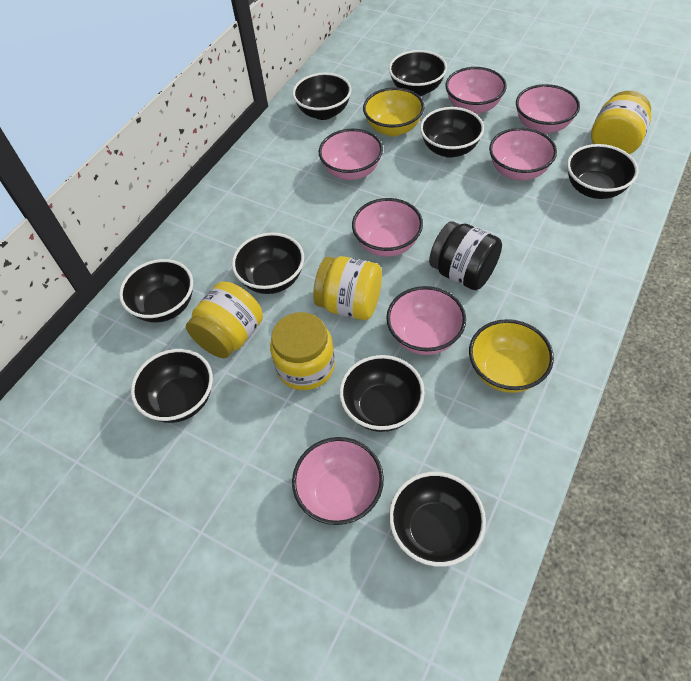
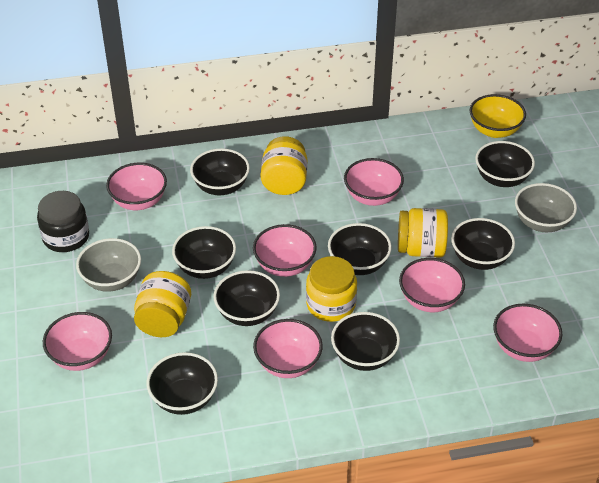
black bowl: 9 -> 8
grey bowl: 0 -> 2
yellow bowl: 2 -> 1

